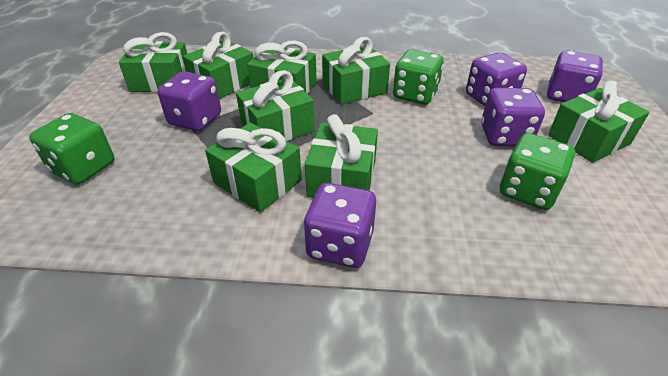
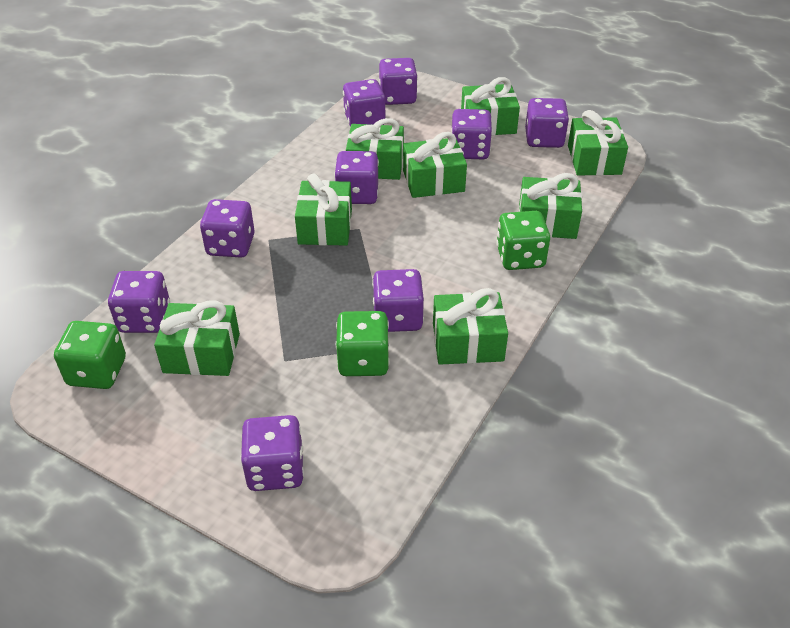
purple dice: 5 -> 9

